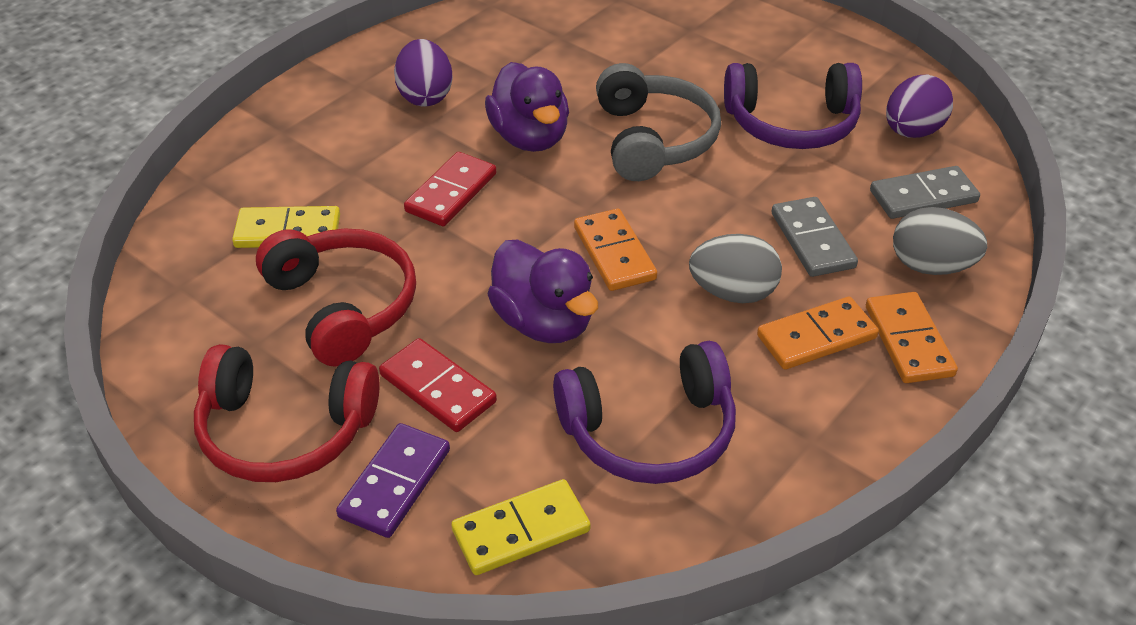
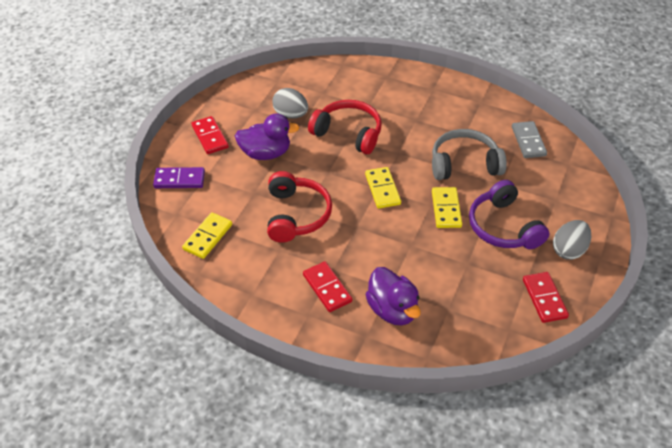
grey domino: 2 -> 1
orange domino: 3 -> 0
purple egg: 2 -> 0
purple headphones: 2 -> 1
red domino: 2 -> 3
yellow domino: 2 -> 3

